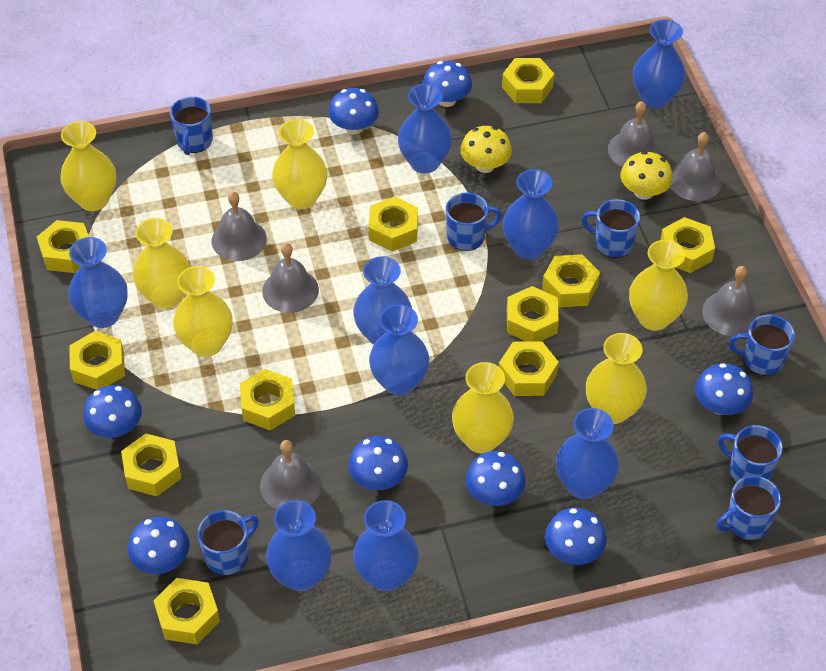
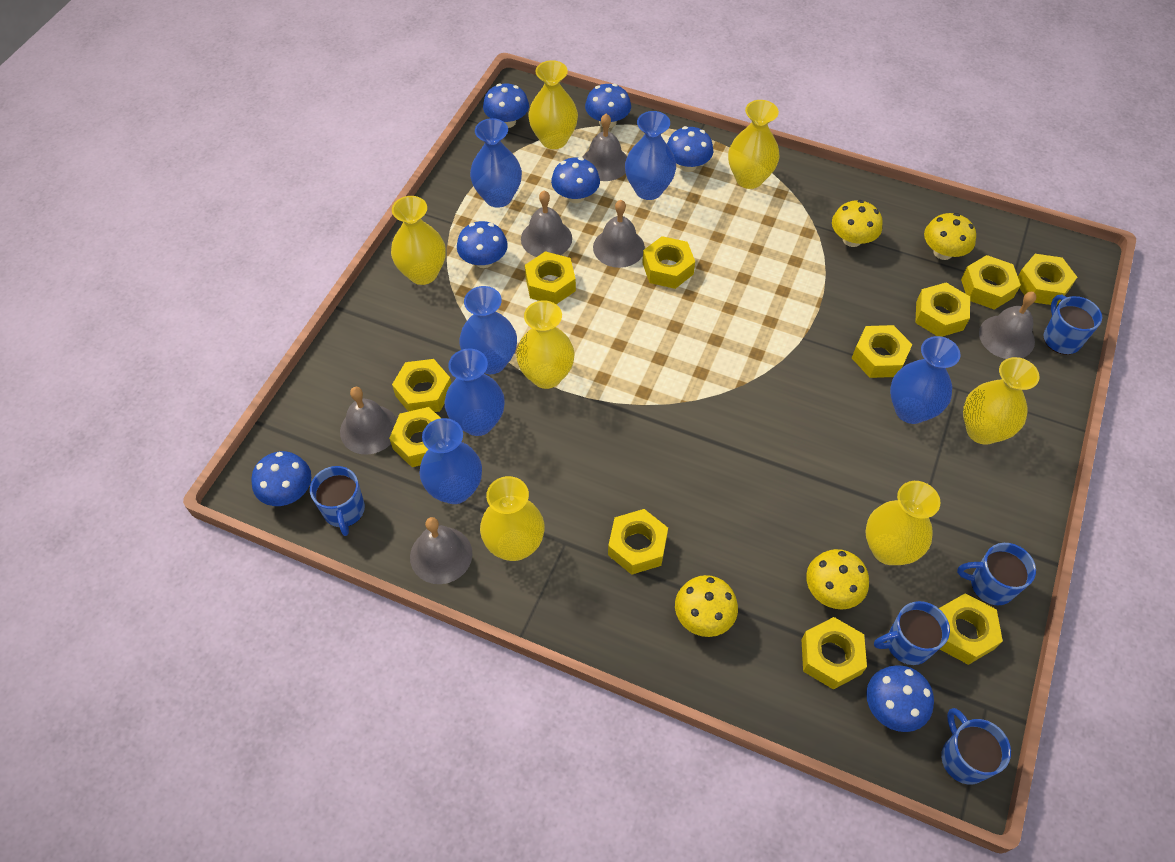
blue mug: 7 -> 5
blue mushroom: 8 -> 7
blue vase: 9 -> 6
yellow mushroom: 2 -> 4

